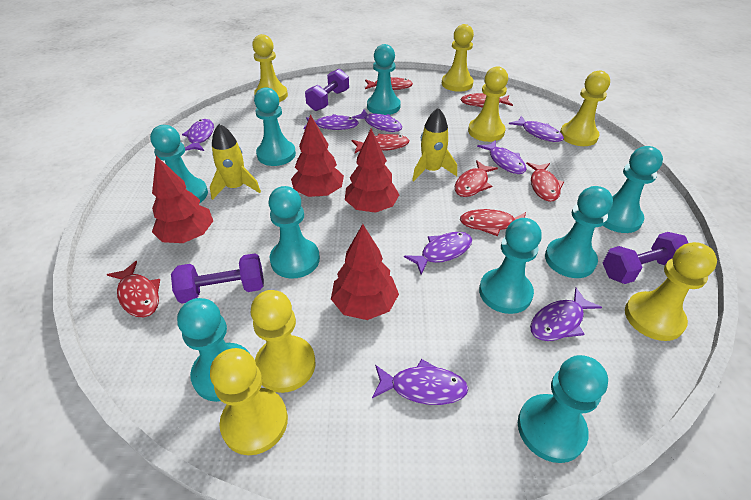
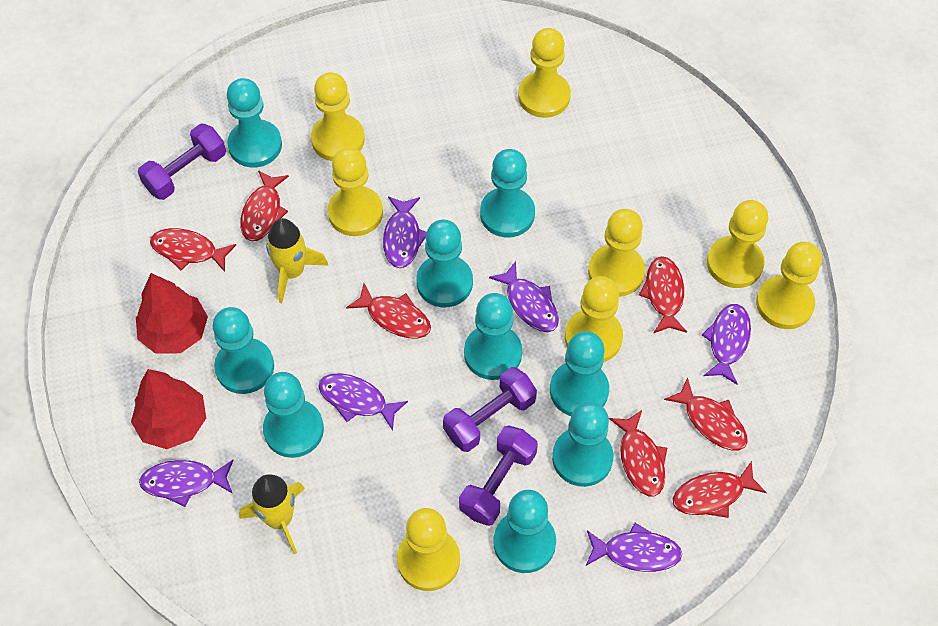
purple fish: 8 -> 6
red tree: 4 -> 2
yellow pawn: 7 -> 8

